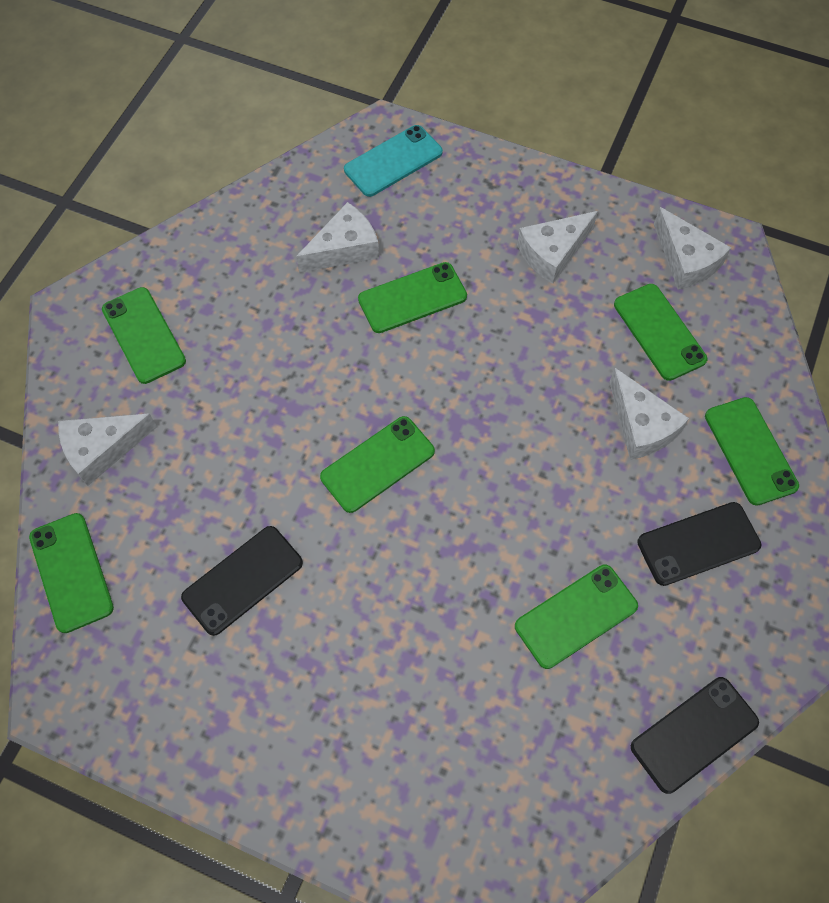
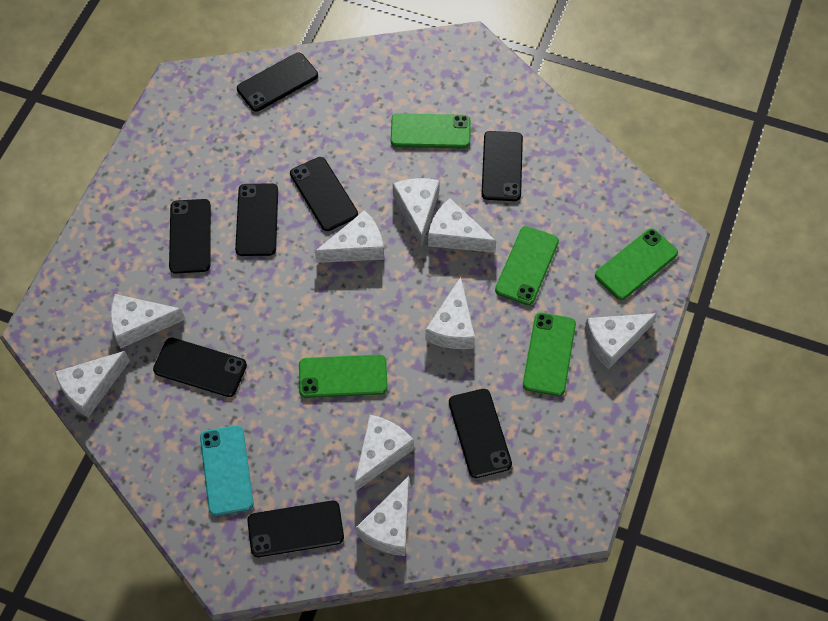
black phone: 3 -> 8
green phone: 7 -> 5
white cheese: 5 -> 9

